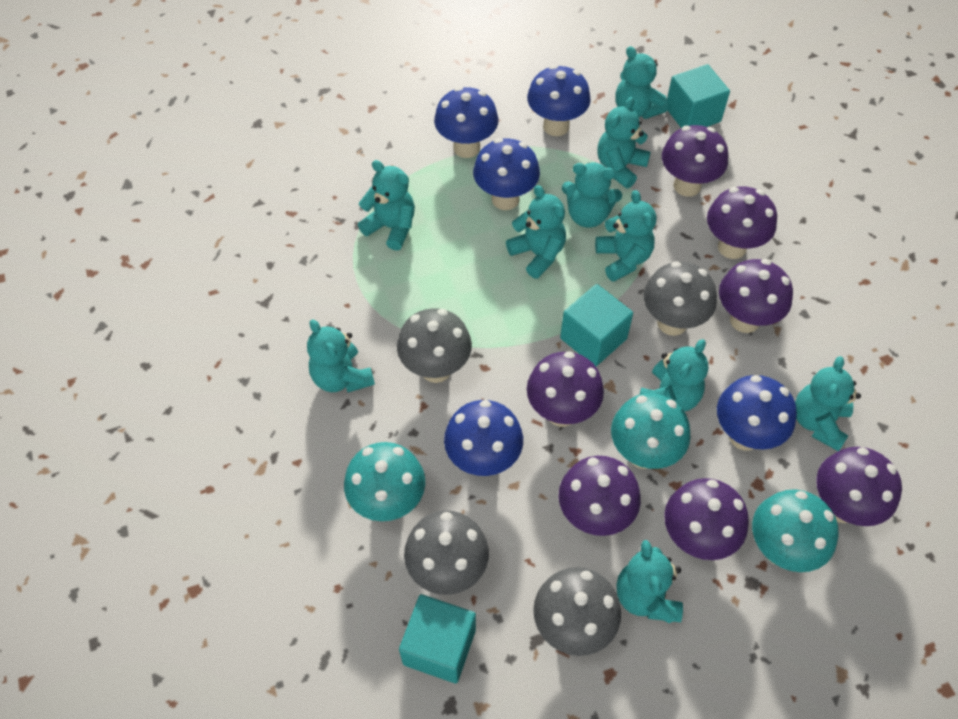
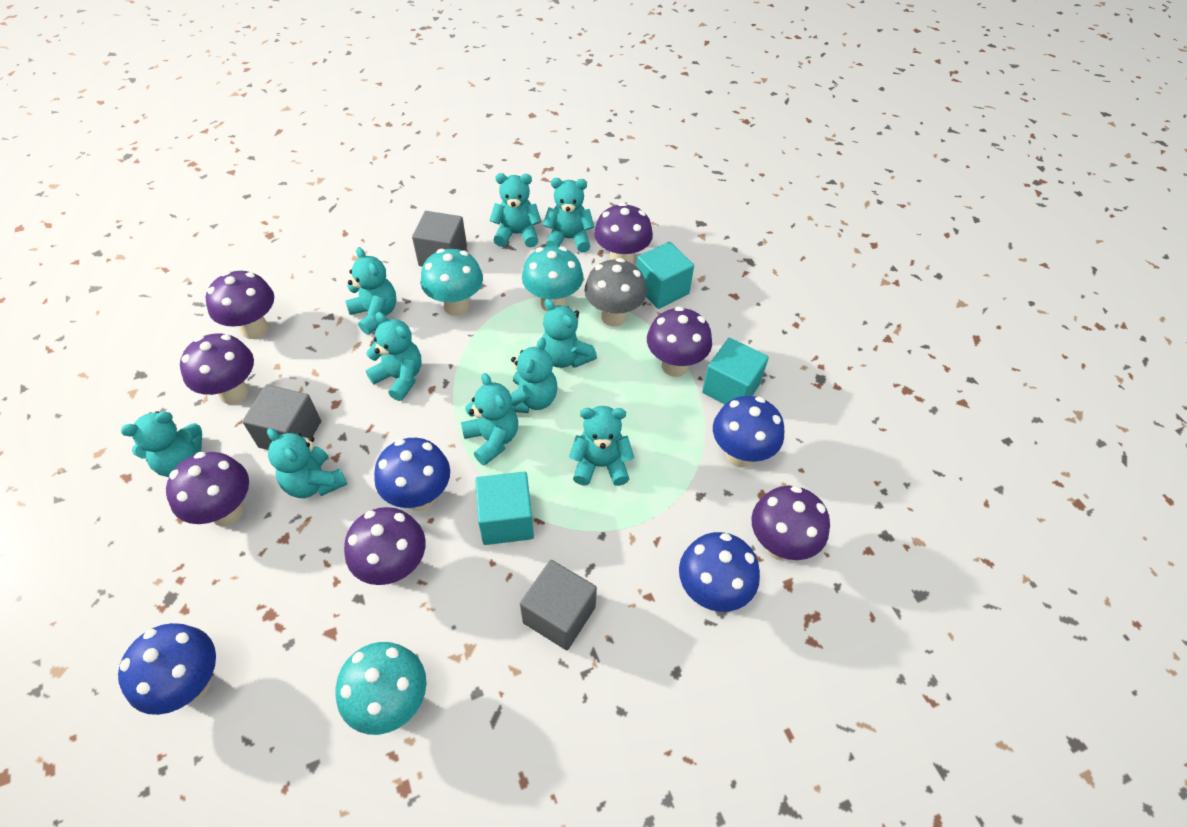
blue mushroom: 5 -> 4
grey cube: 0 -> 3
grey mushroom: 4 -> 1

